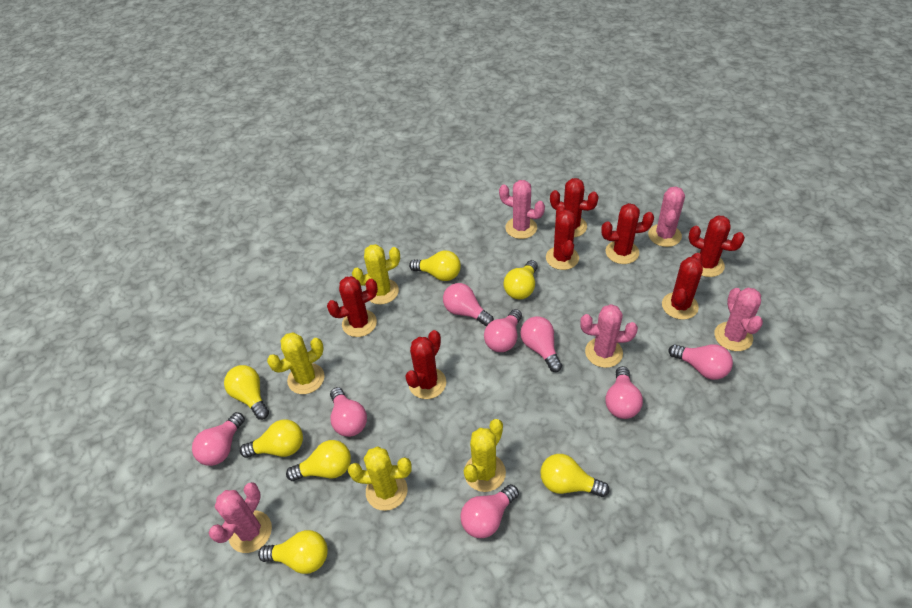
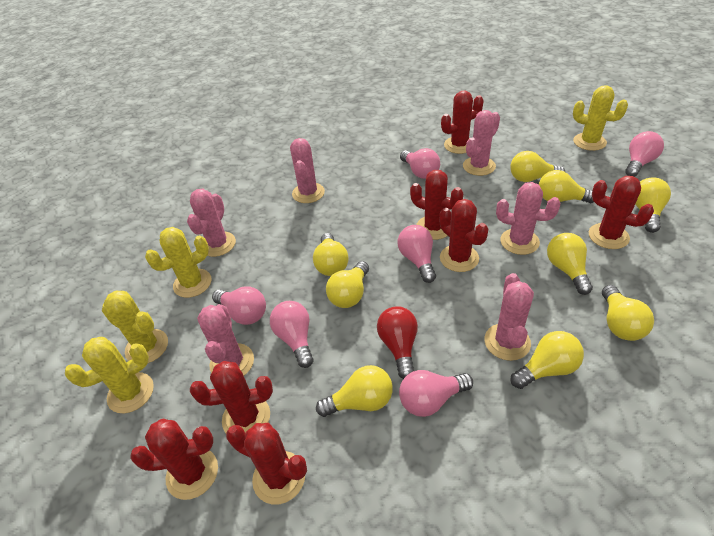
pink cactus: 5 -> 6
pink light bulb: 8 -> 6
red light bulb: 0 -> 1
yellow light bulb: 7 -> 9

